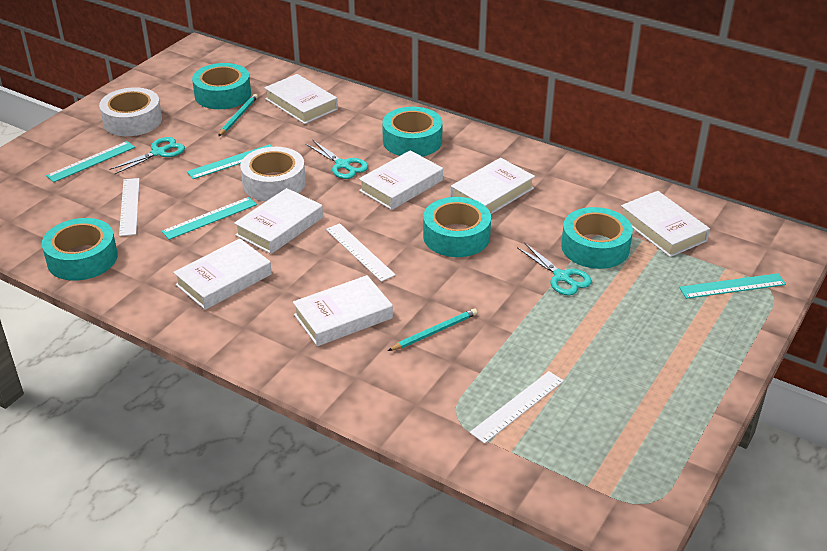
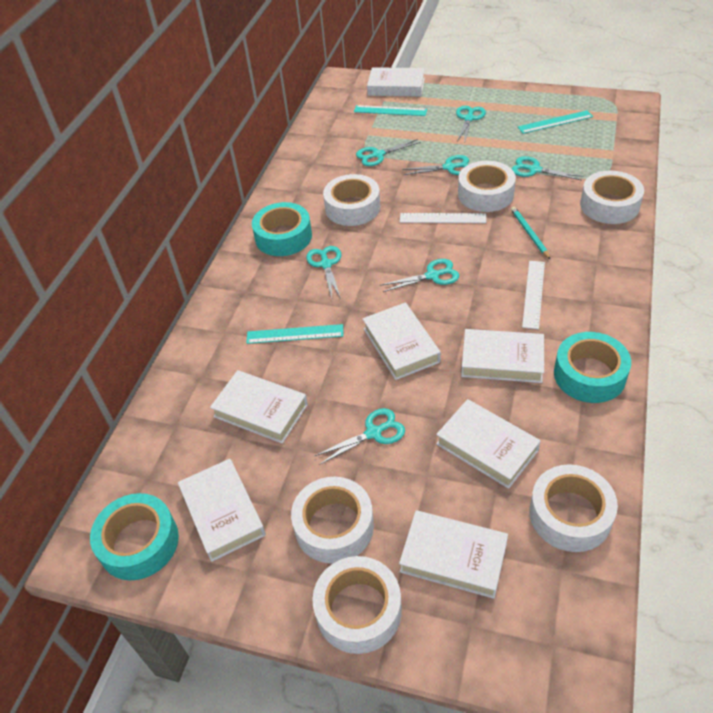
turquoise pencil: 2 -> 1
turquoise ruler: 4 -> 3
turquoise scissors: 3 -> 7
turquoise tape: 5 -> 3
white ruler: 3 -> 2
white tape: 2 -> 6

